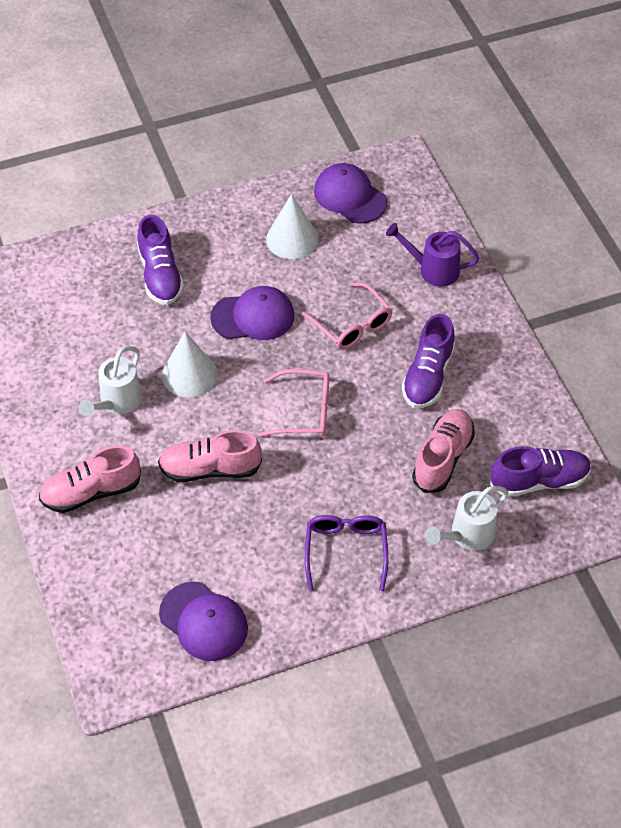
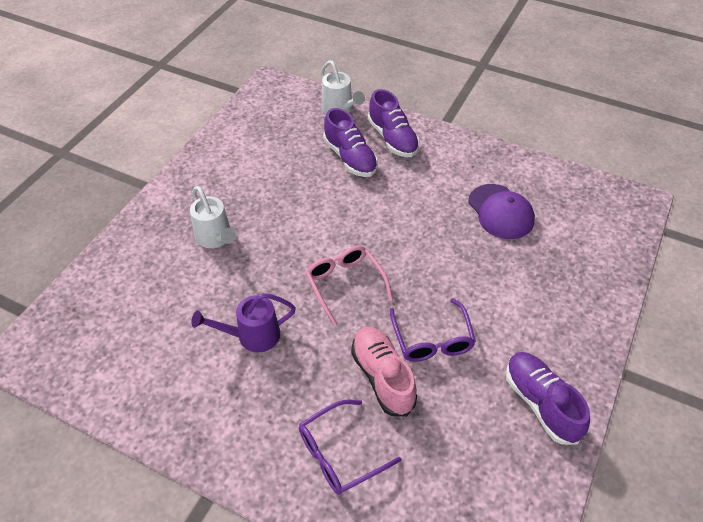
pink glasses: 2 -> 1
pink shoe: 3 -> 1
purple cap: 3 -> 1
purple glasses: 1 -> 2
white cone: 2 -> 0

